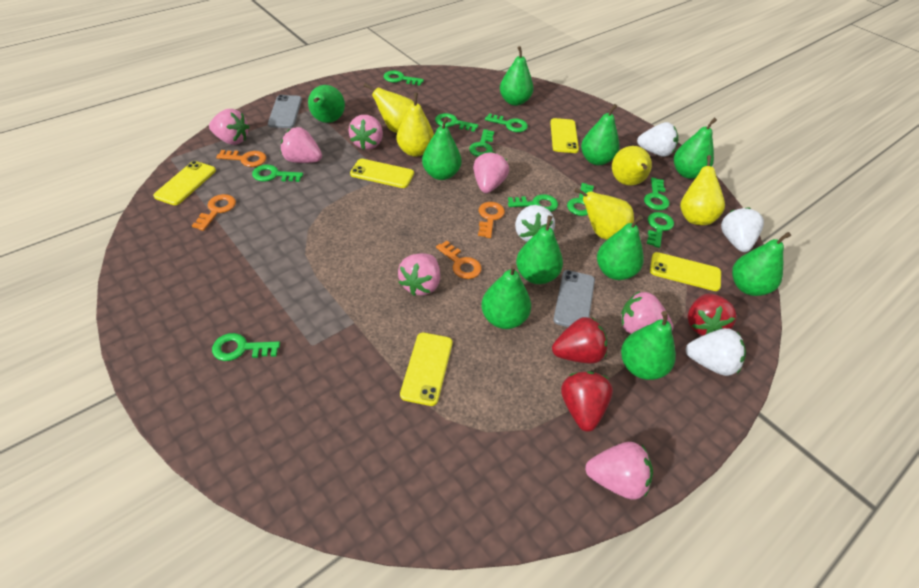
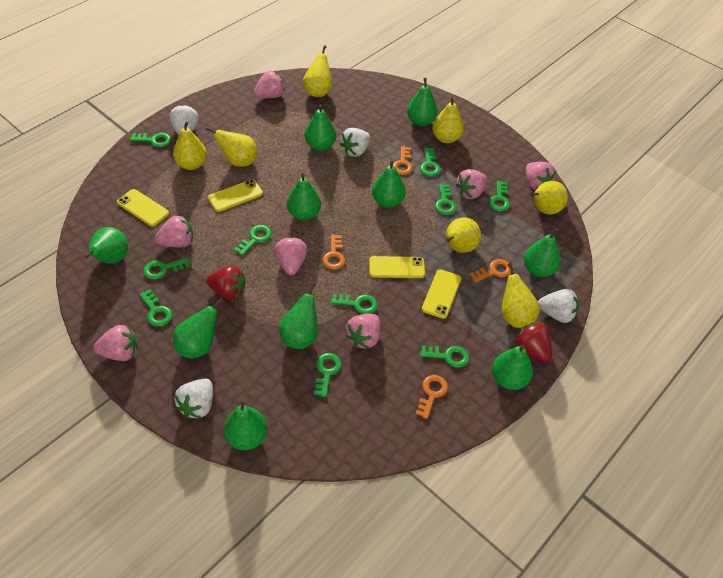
grey phone: 2 -> 0
red strawberry: 3 -> 2
yellow pear: 5 -> 7
yellow phone: 5 -> 4

